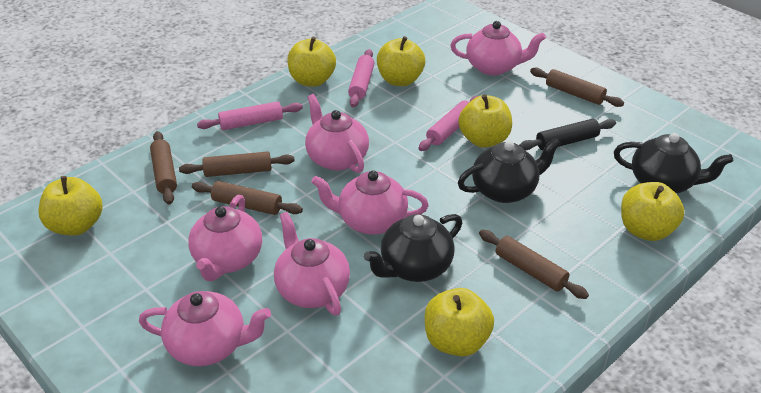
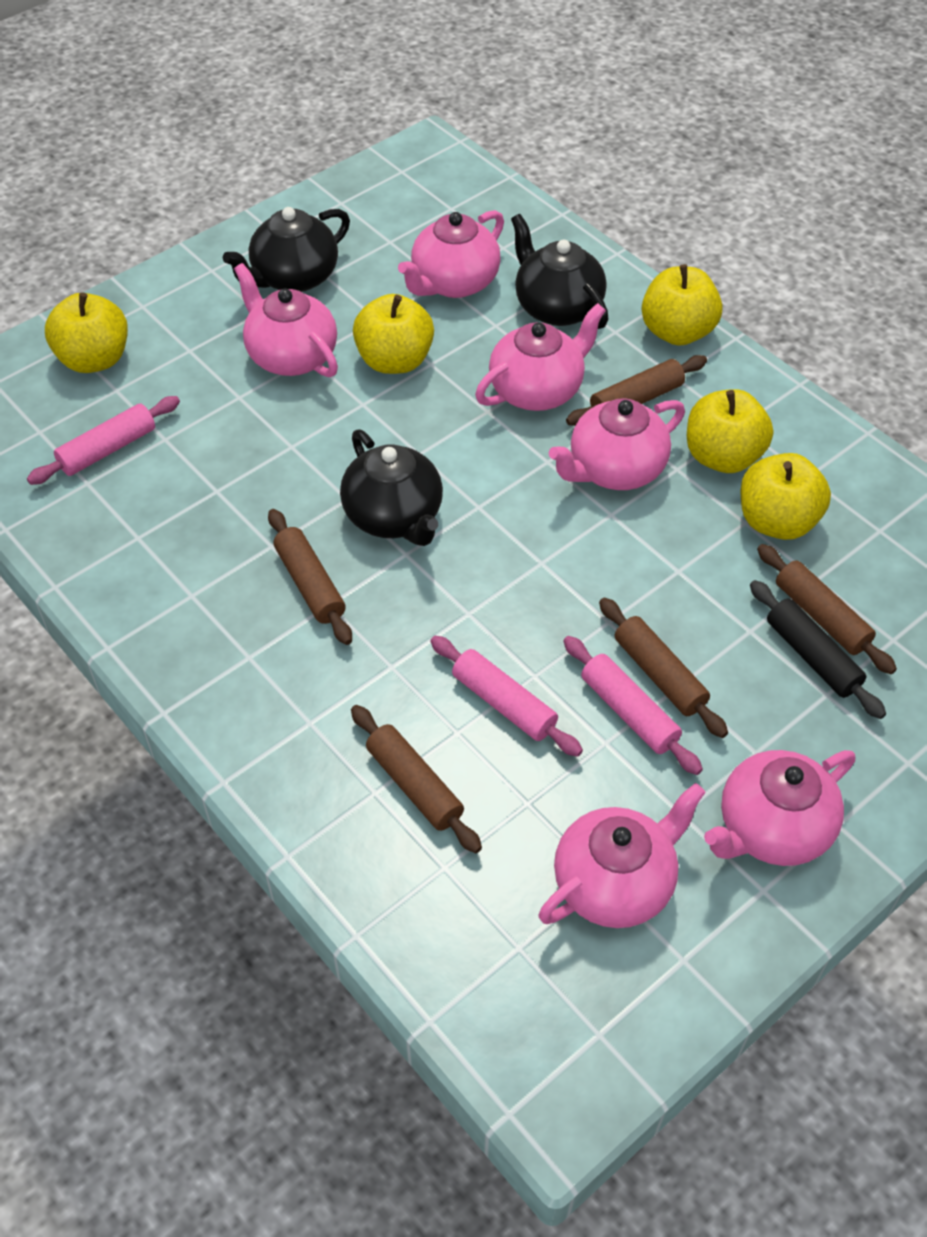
yellow apple: 6 -> 5

